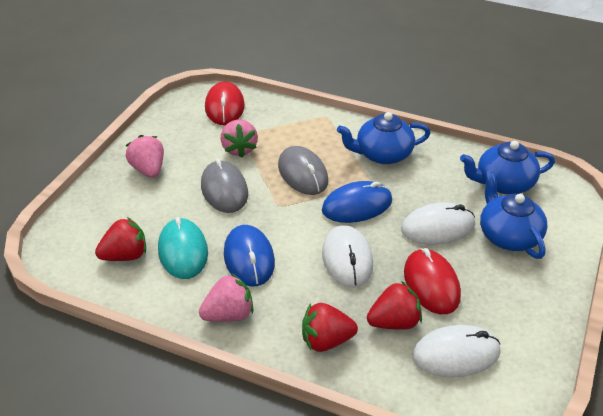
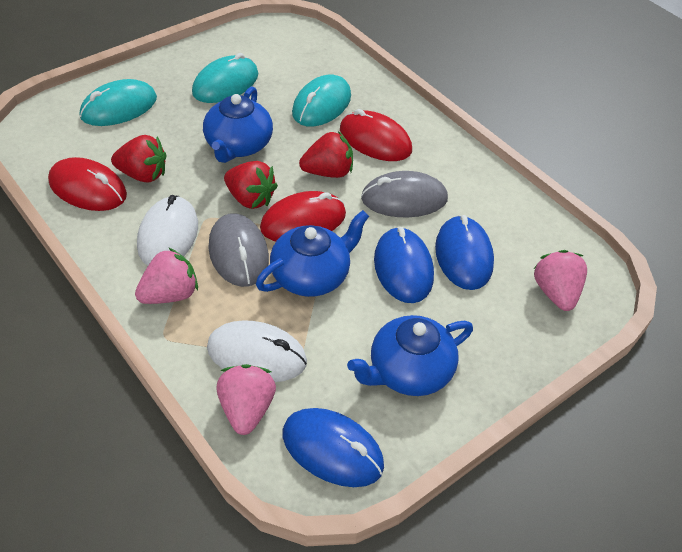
blue mouse: 2 -> 3
red mouse: 2 -> 3
turquoise mouse: 1 -> 3
white mouse: 3 -> 2

